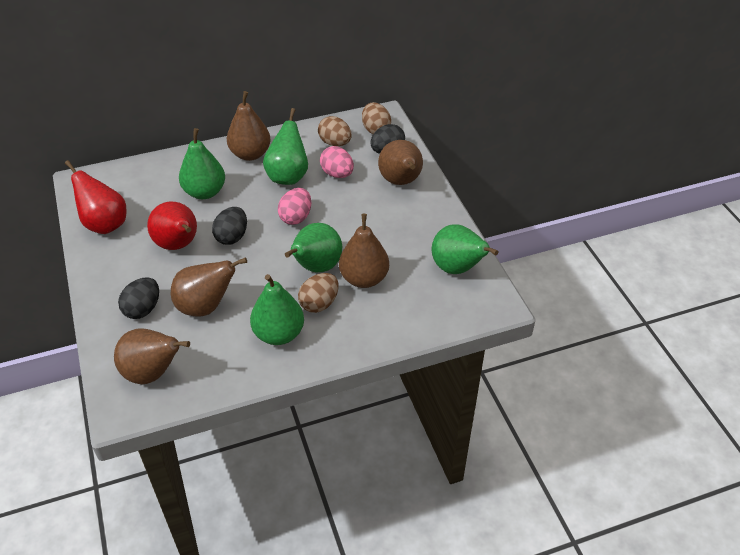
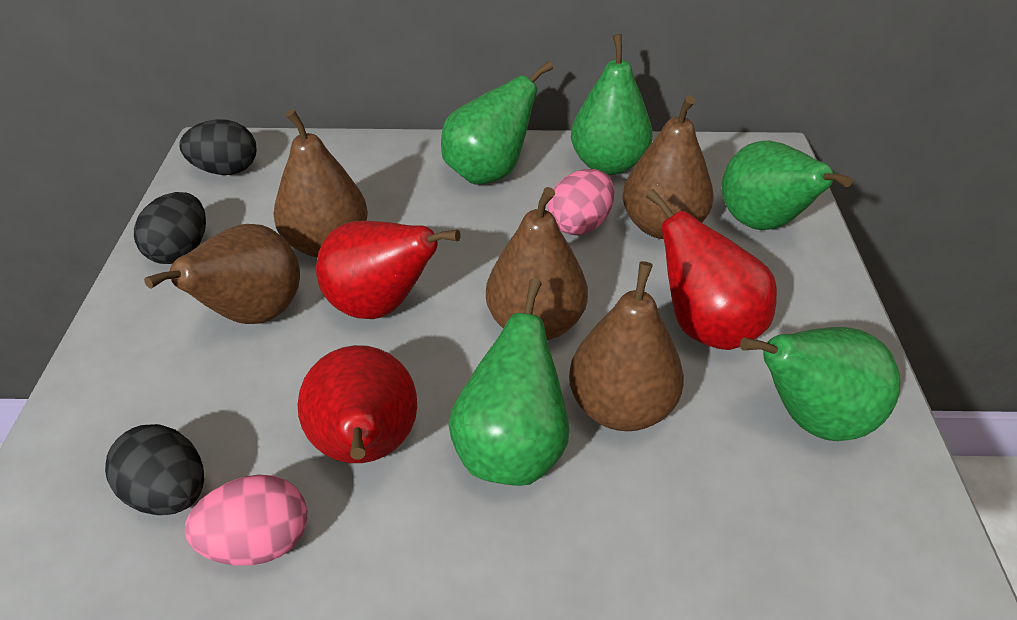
brown egg: 3 -> 0
red pear: 2 -> 3

